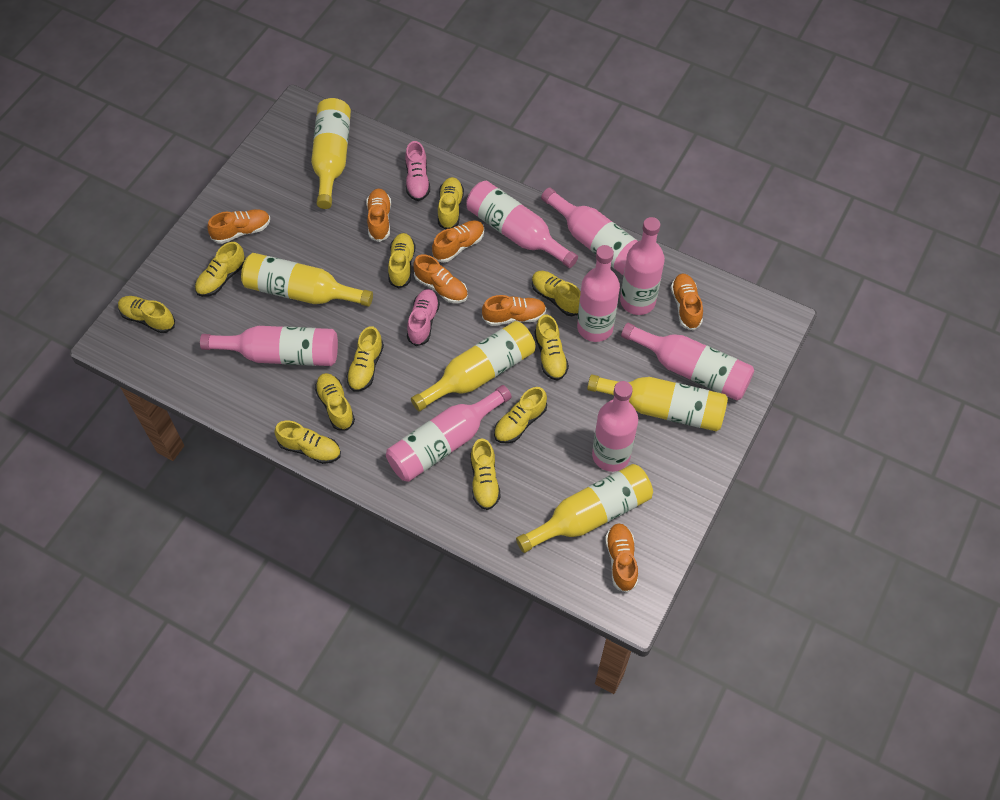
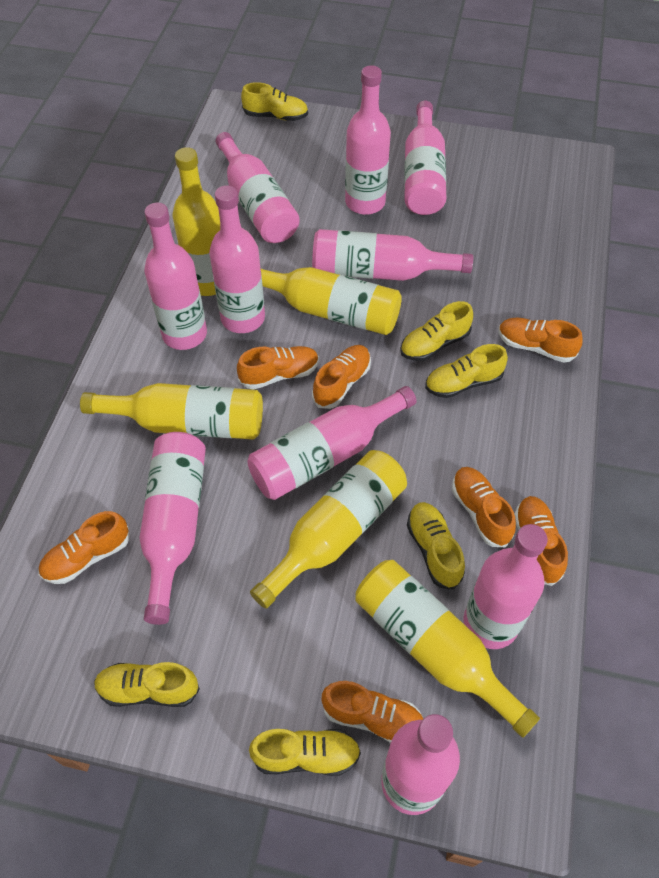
pink bottle: 8 -> 10
pink shoe: 2 -> 0
yellow shoe: 11 -> 6

